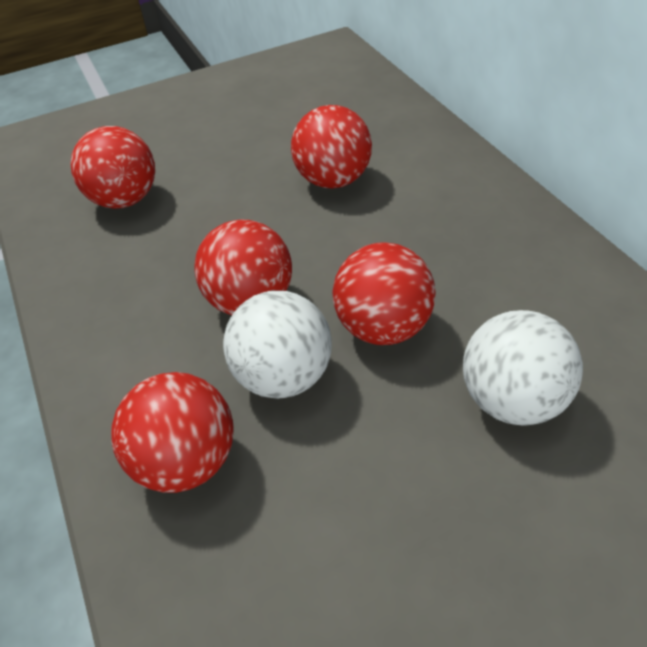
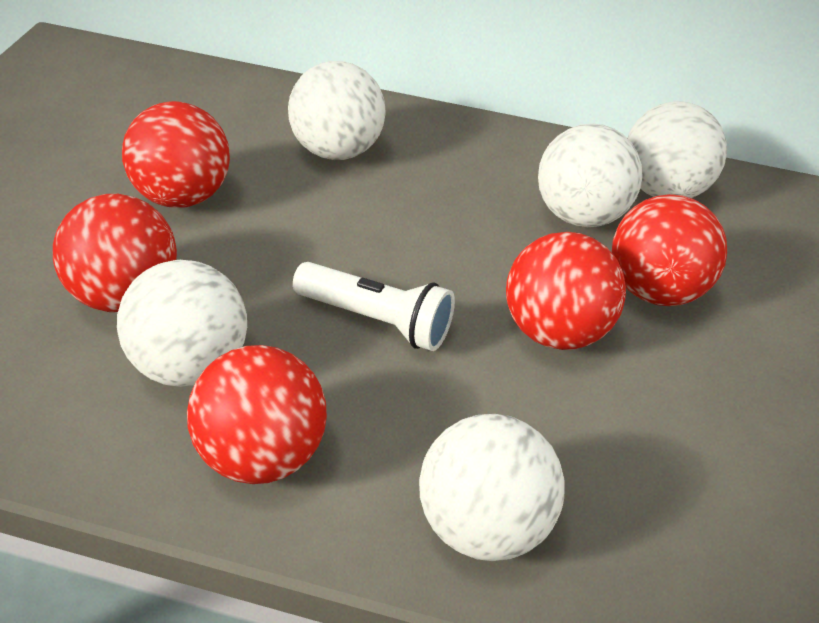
white ball: 2 -> 5
white flashlight: 0 -> 1

